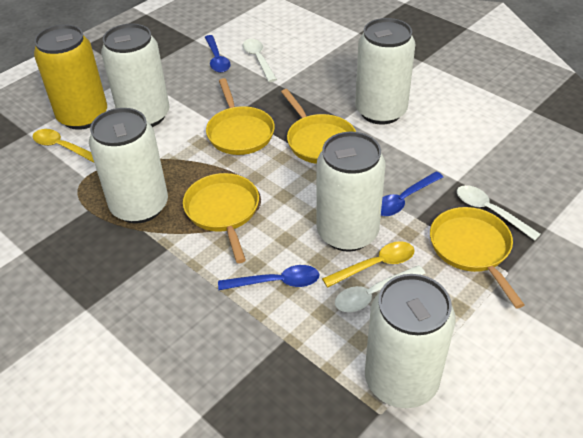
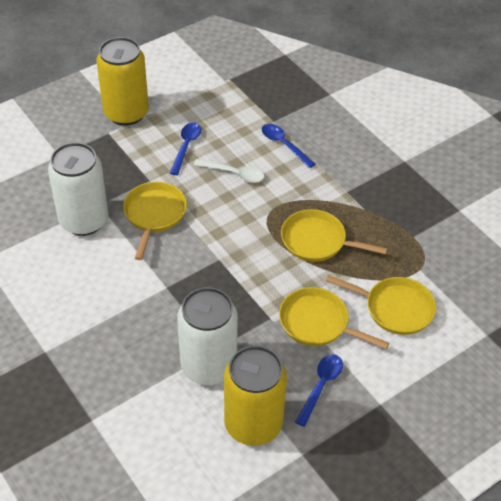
white can: 5 -> 2
white spoon: 3 -> 1
yellow can: 1 -> 2
yellow spoon: 2 -> 0

